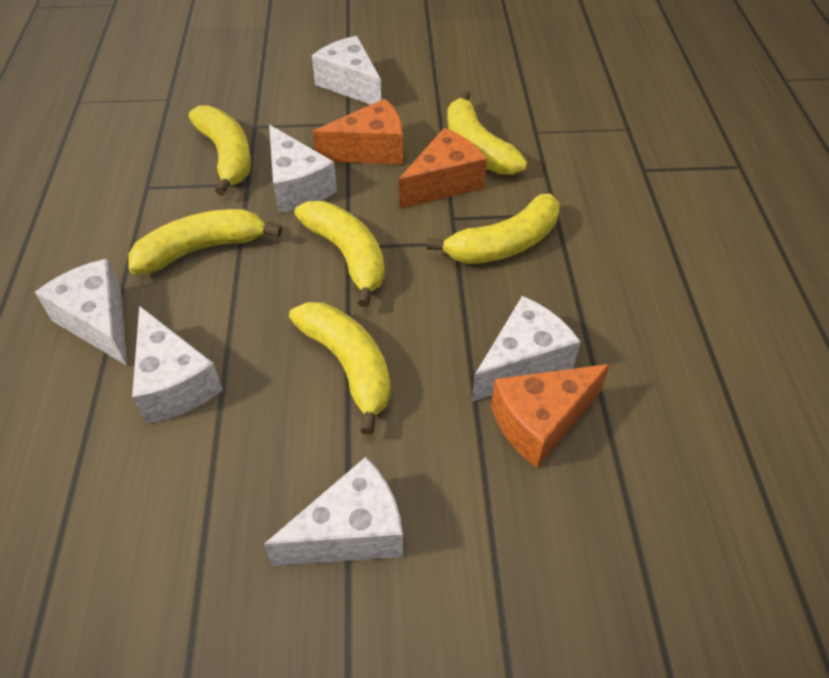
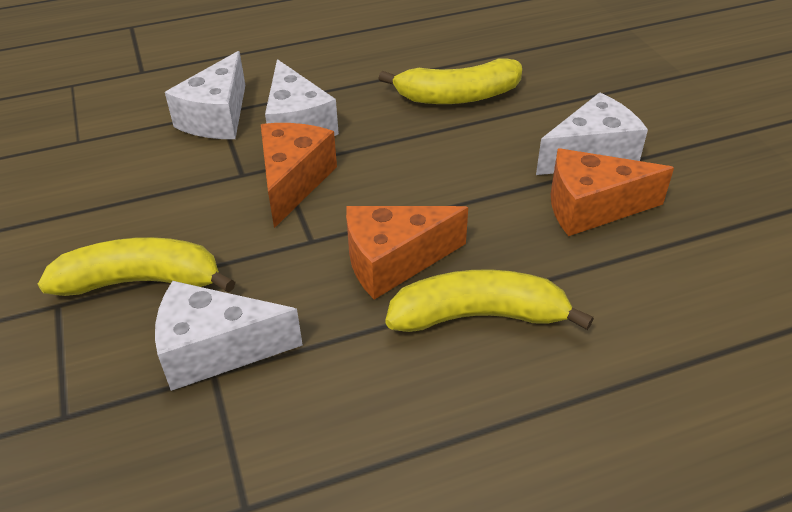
white cheese: 6 -> 4
yellow banana: 6 -> 3

